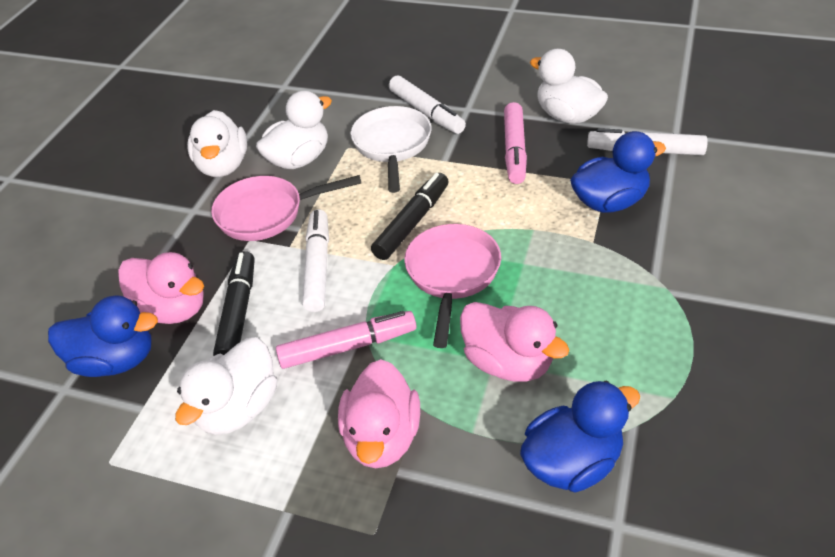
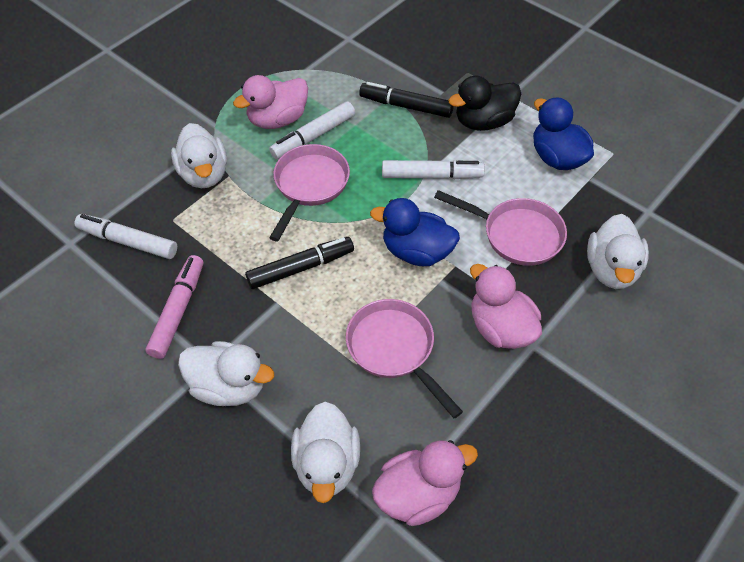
black duck: 0 -> 1
blue duck: 3 -> 2
pink marker: 2 -> 1
pink pan: 2 -> 3
white pan: 1 -> 0

